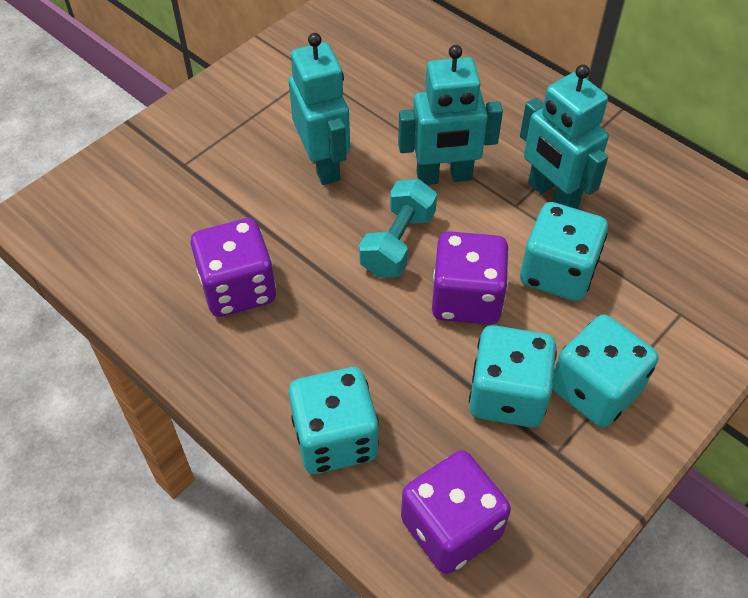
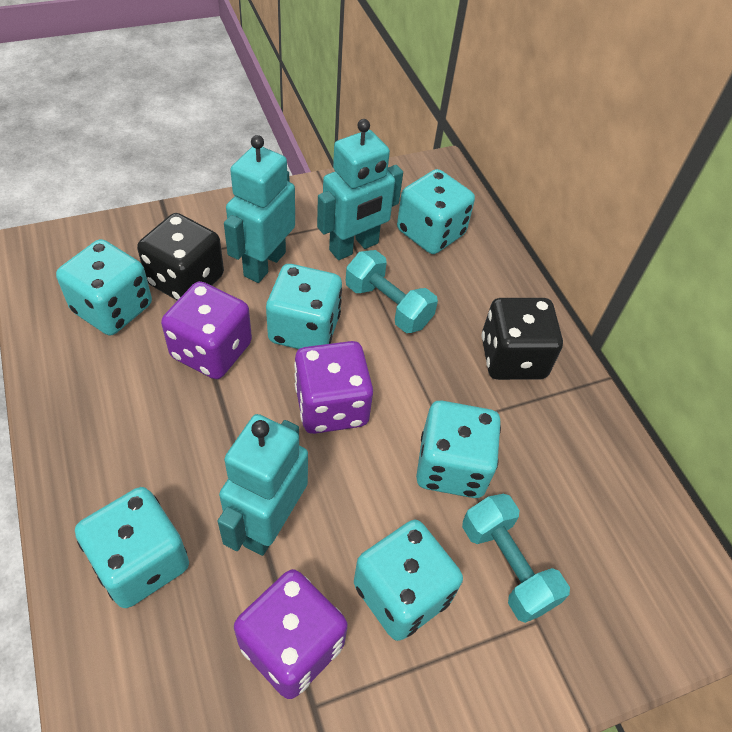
black dice: 0 -> 2
turquoise dice: 4 -> 6
turquoise dumbbell: 1 -> 2

